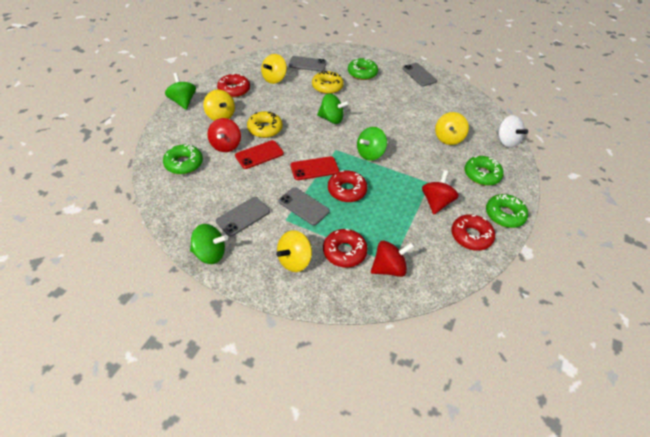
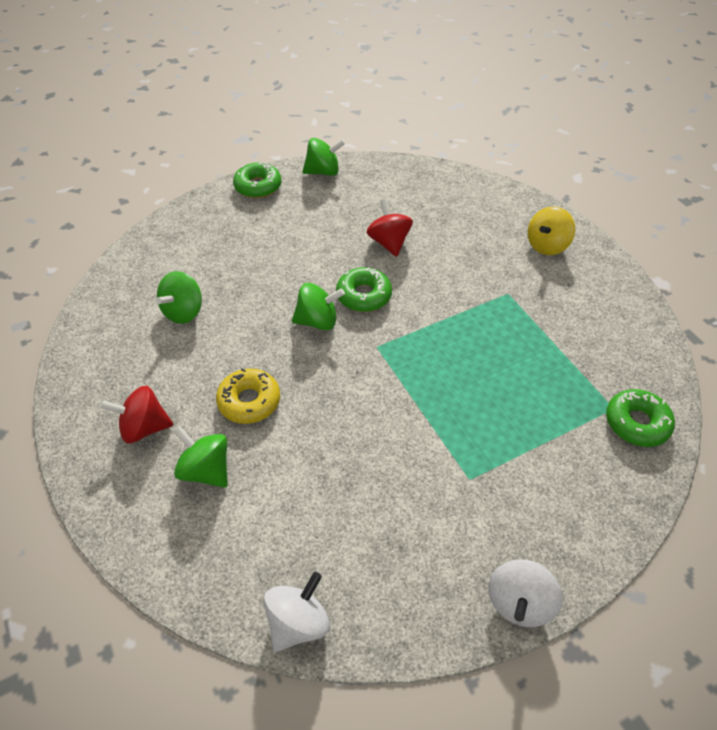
green donut: 4 -> 3
grey phone: 4 -> 0
red donut: 4 -> 0
red phone: 2 -> 0
red spinning top: 3 -> 2
white spinning top: 1 -> 2
yellow donut: 2 -> 1
yellow spinning top: 4 -> 1

